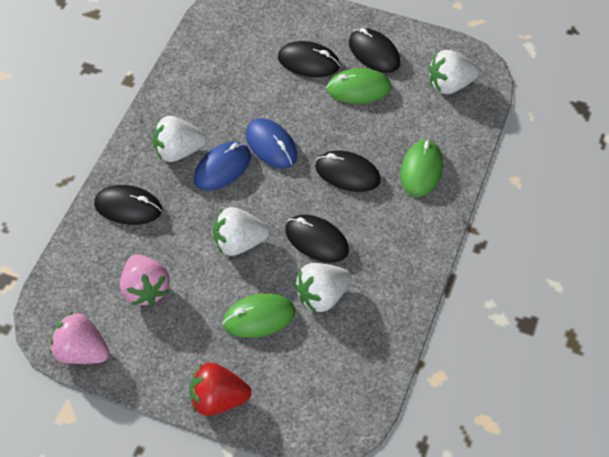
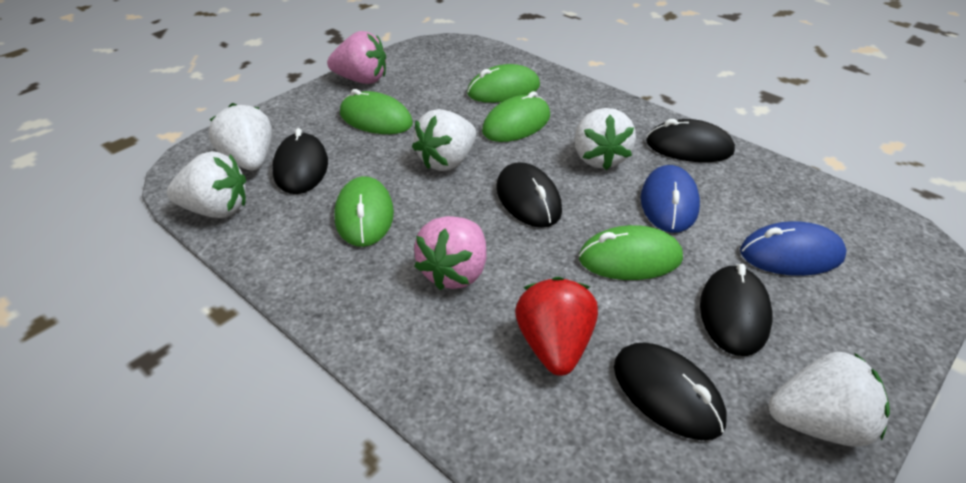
green mouse: 3 -> 5
white strawberry: 4 -> 5

